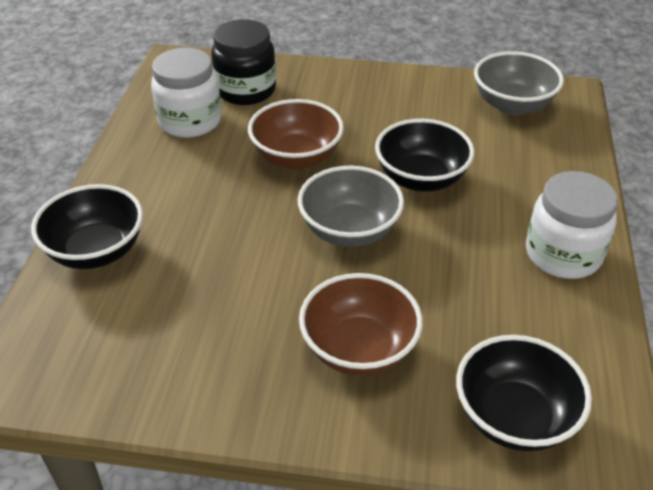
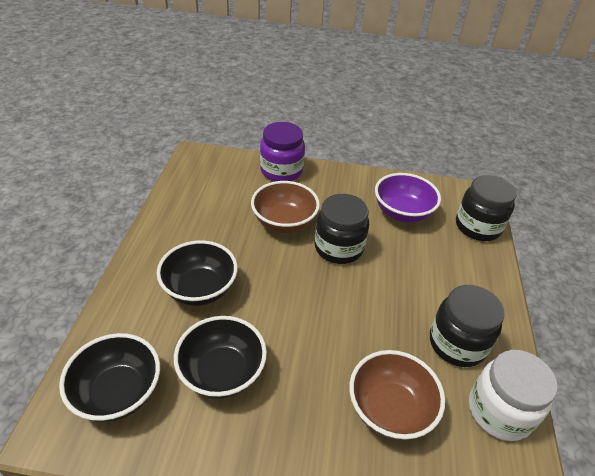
black jar: 1 -> 3
grey bowl: 2 -> 0
purple bowl: 0 -> 1
purple jar: 0 -> 1
white jar: 2 -> 1

